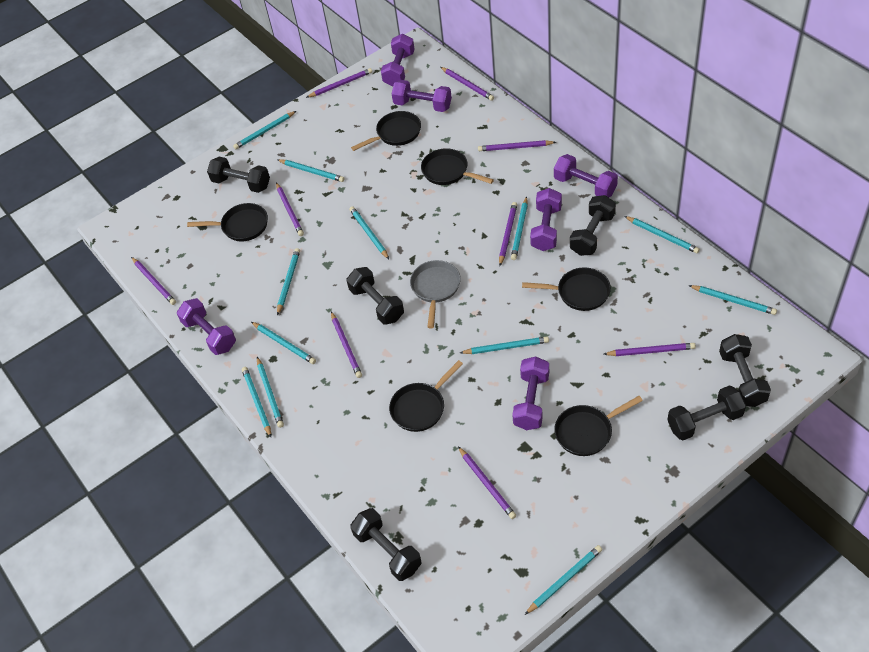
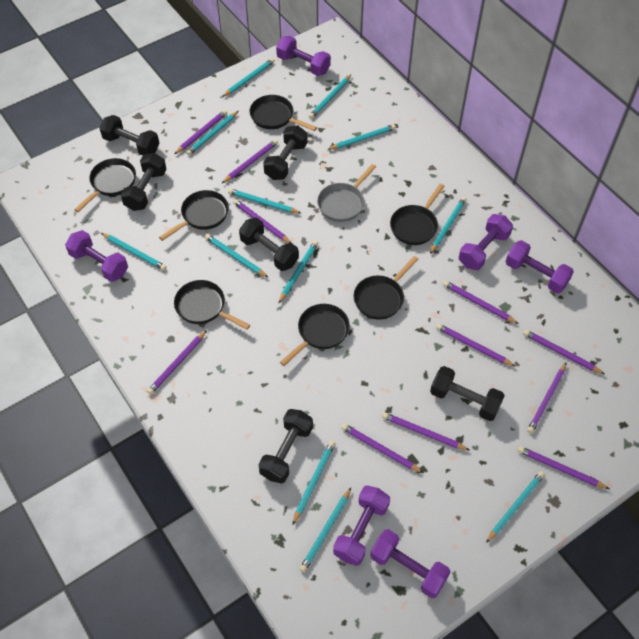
black pan: 6 -> 7
purple pencil: 9 -> 11

